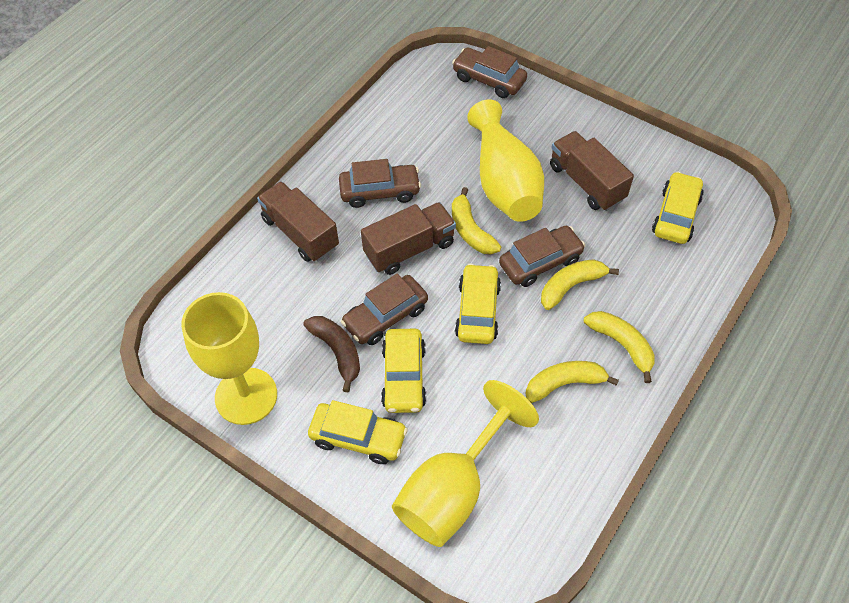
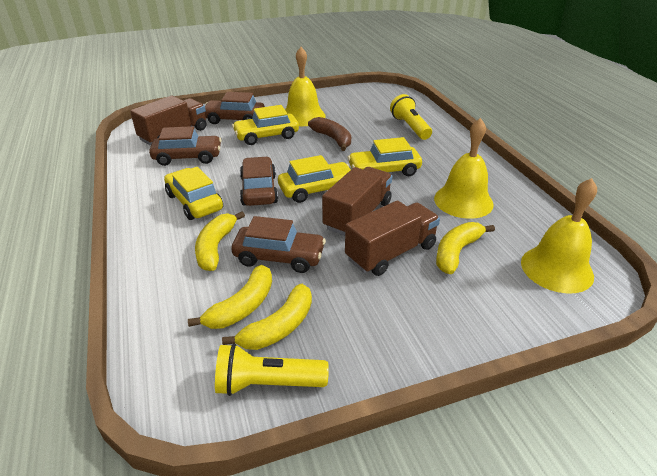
yellow bell: 0 -> 3
yellow flashlight: 0 -> 2
yellow goblet: 2 -> 0
yellow vase: 1 -> 0

